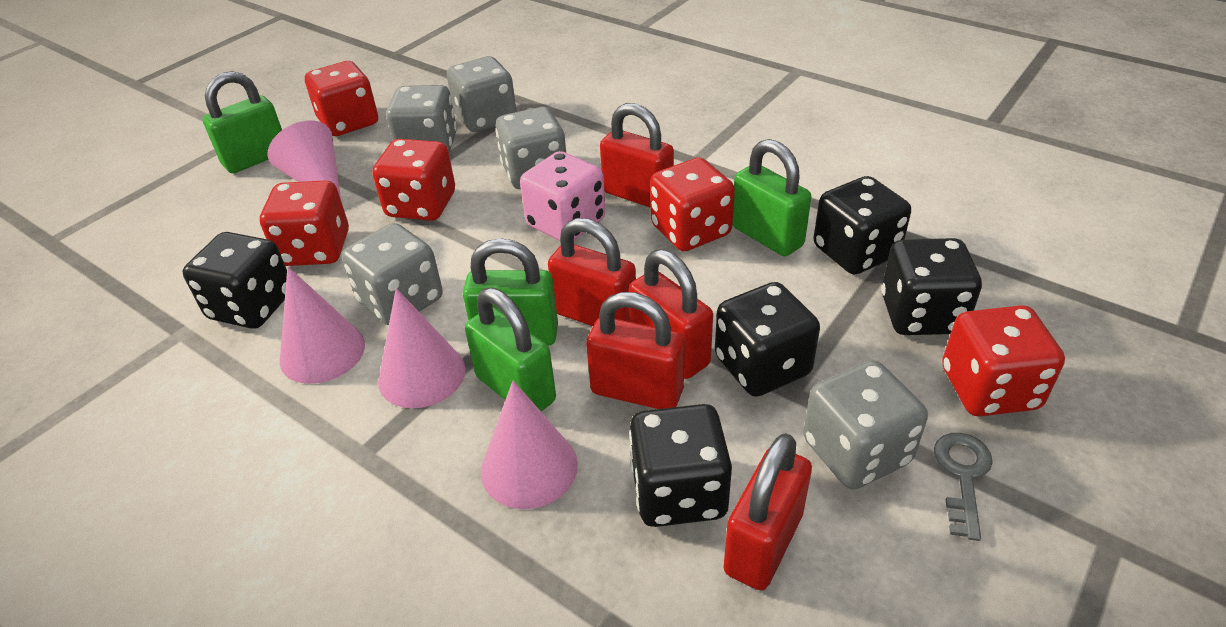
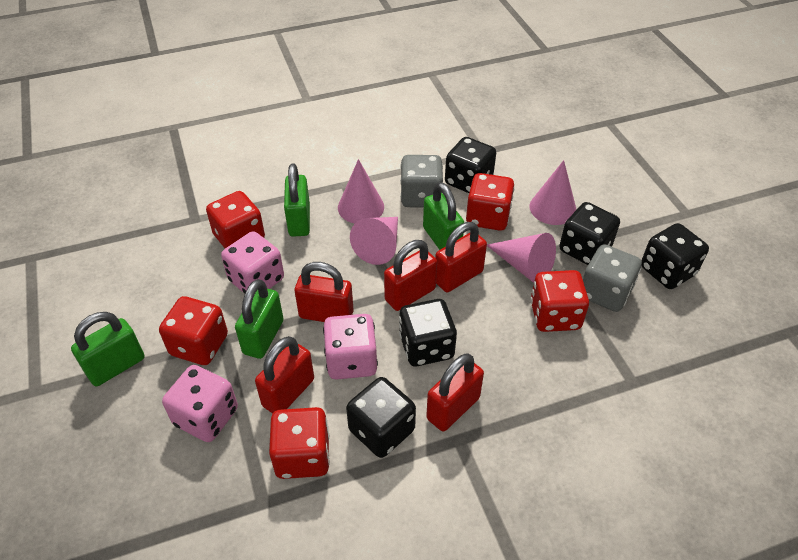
grey dice: 5 -> 2
grey key: 1 -> 0
pink dice: 1 -> 3

